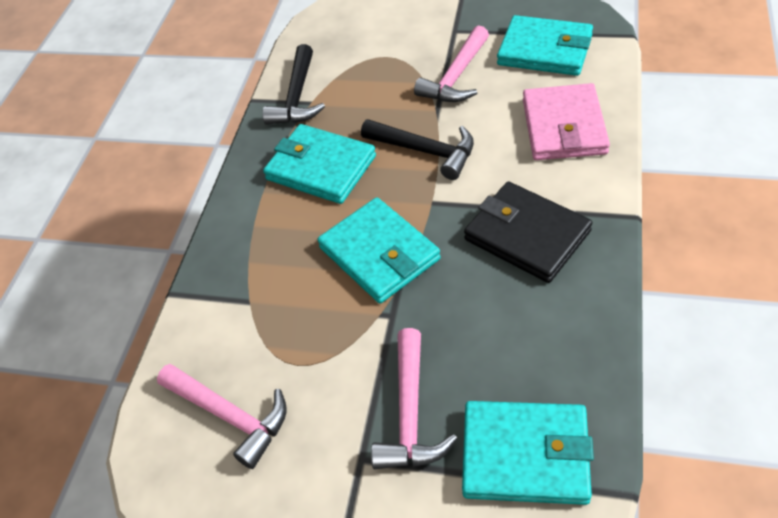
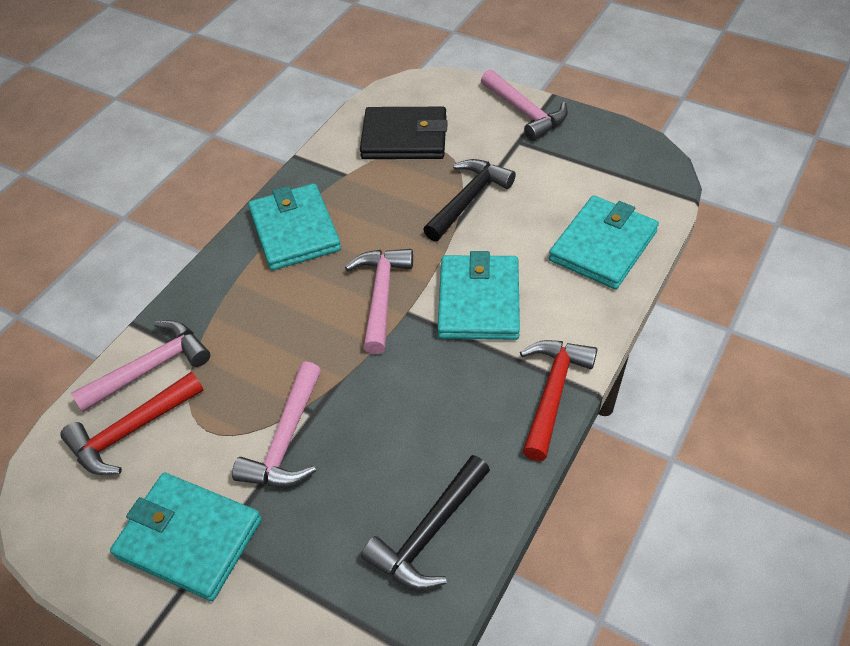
pink hammer: 3 -> 4
pink wallet: 1 -> 0
red hammer: 0 -> 2

